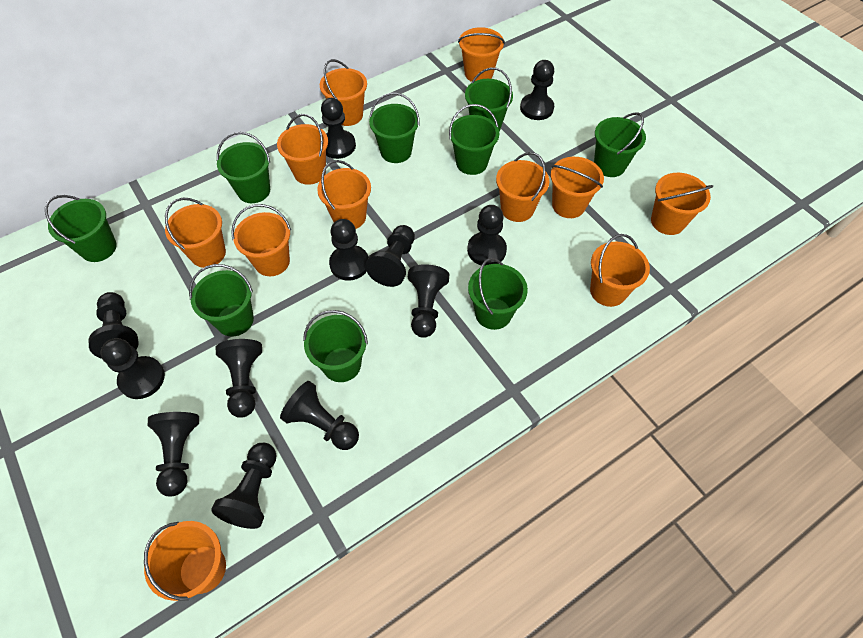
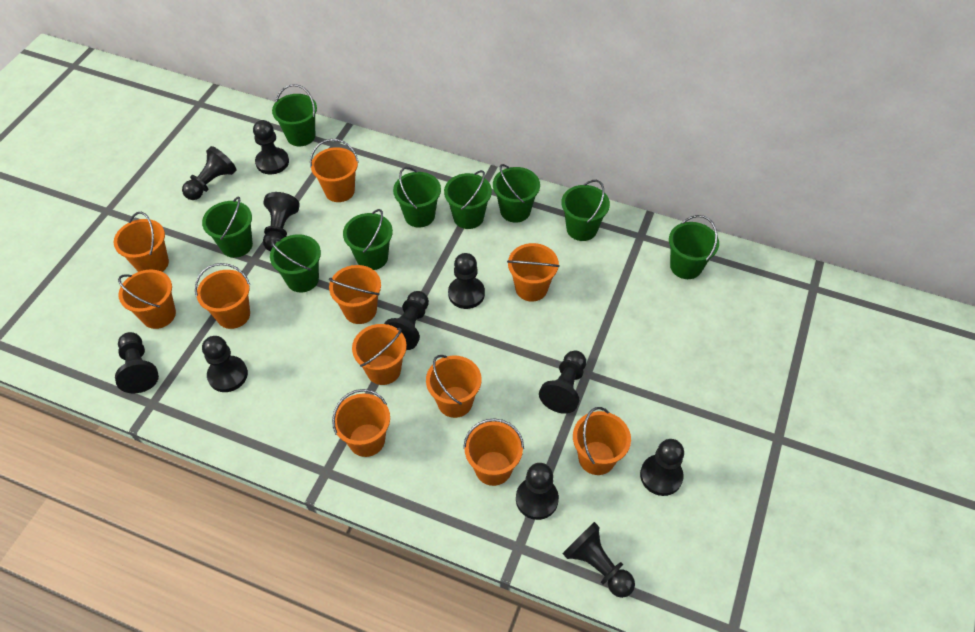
black pawn: 12 -> 11

